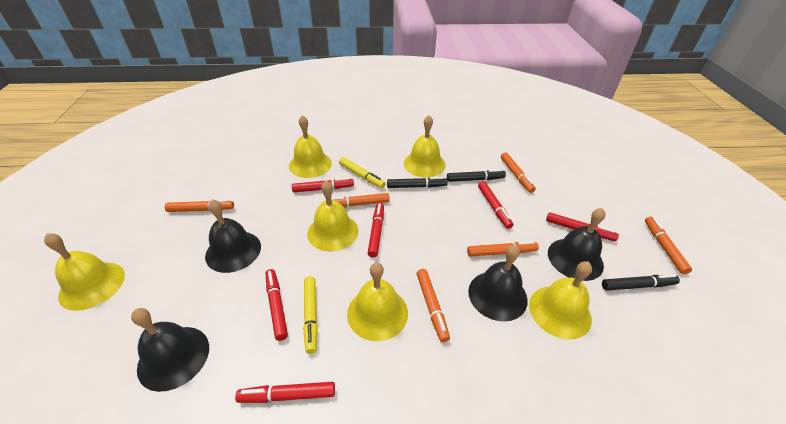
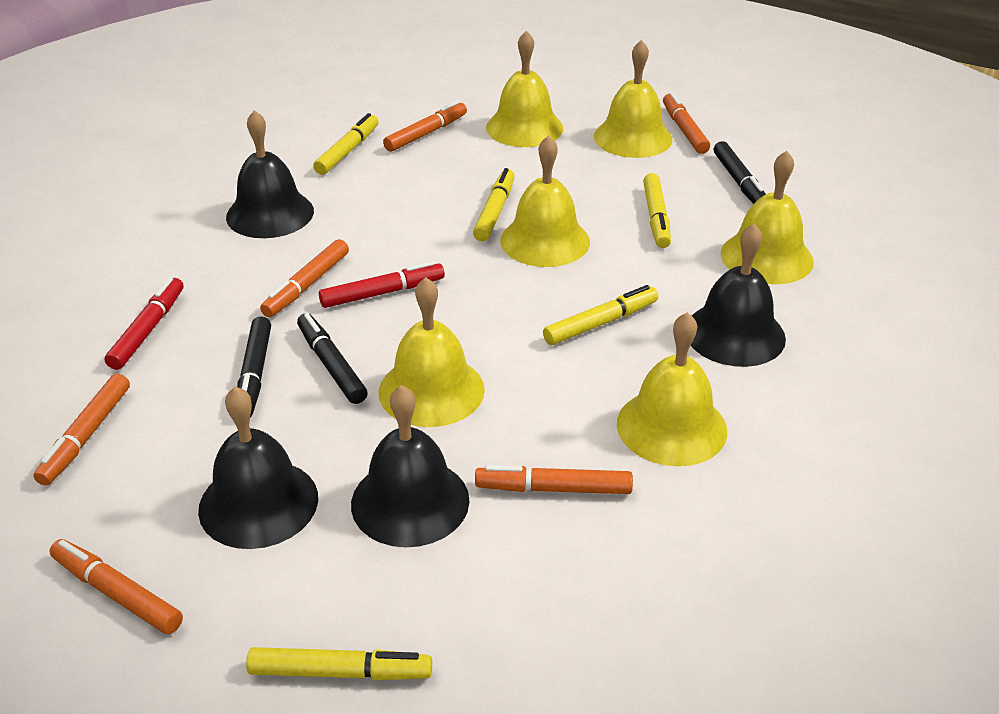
red marker: 6 -> 2
yellow marker: 2 -> 5

